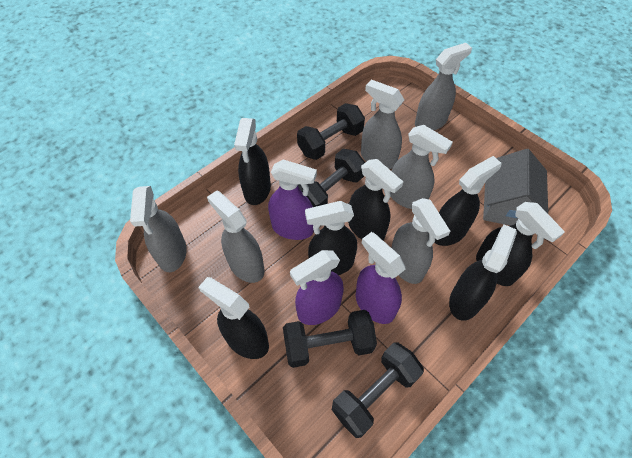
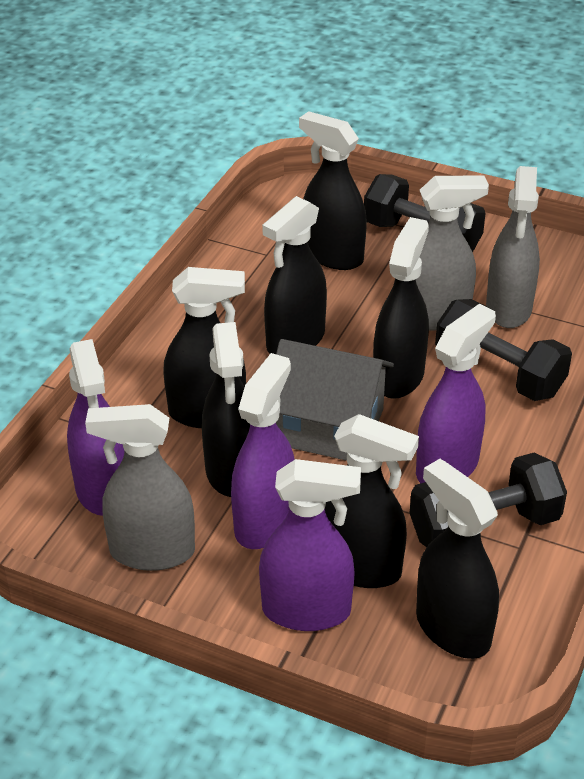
black dumbbell: 4 -> 3
grey spray bottle: 6 -> 3
purple spray bottle: 3 -> 4

